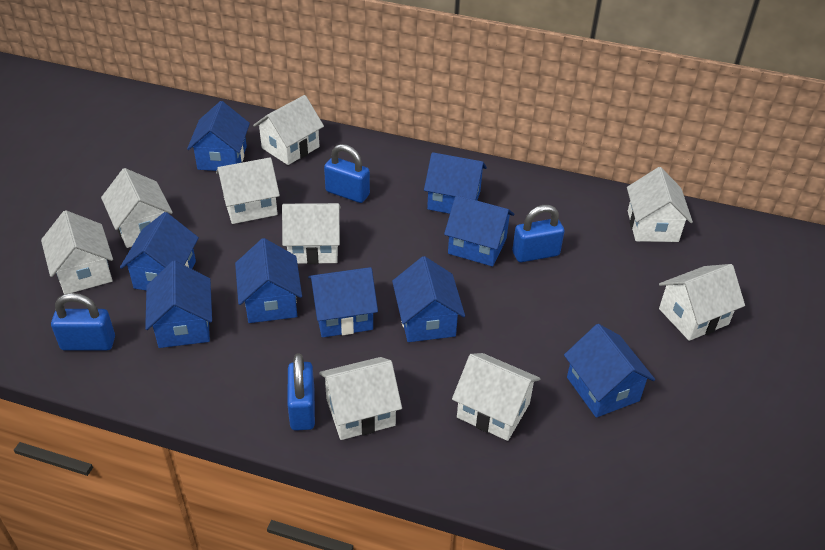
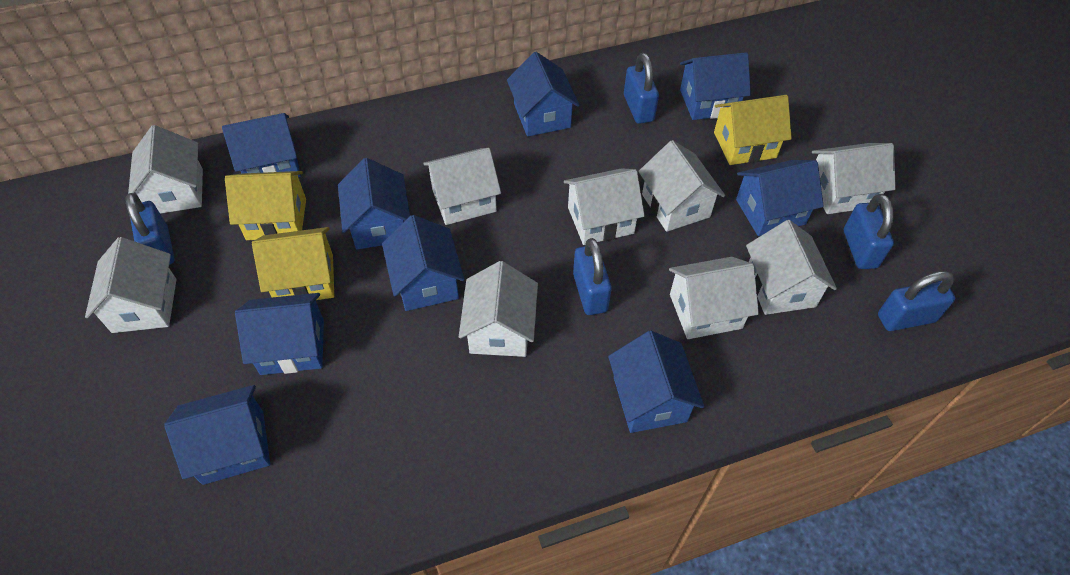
blue padlock: 4 -> 5
yellow house: 0 -> 3

